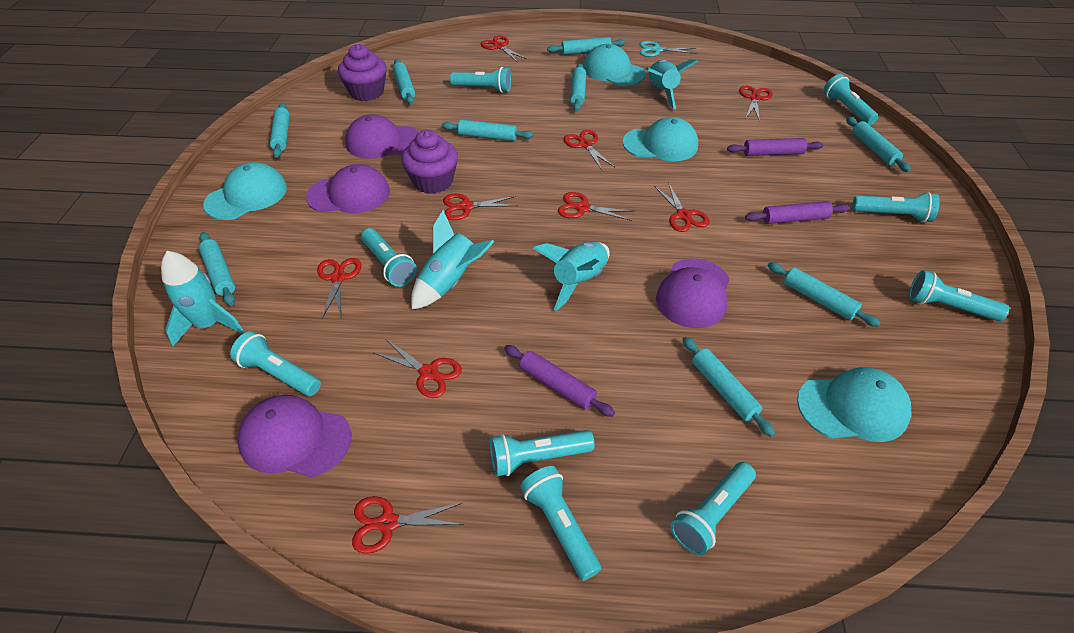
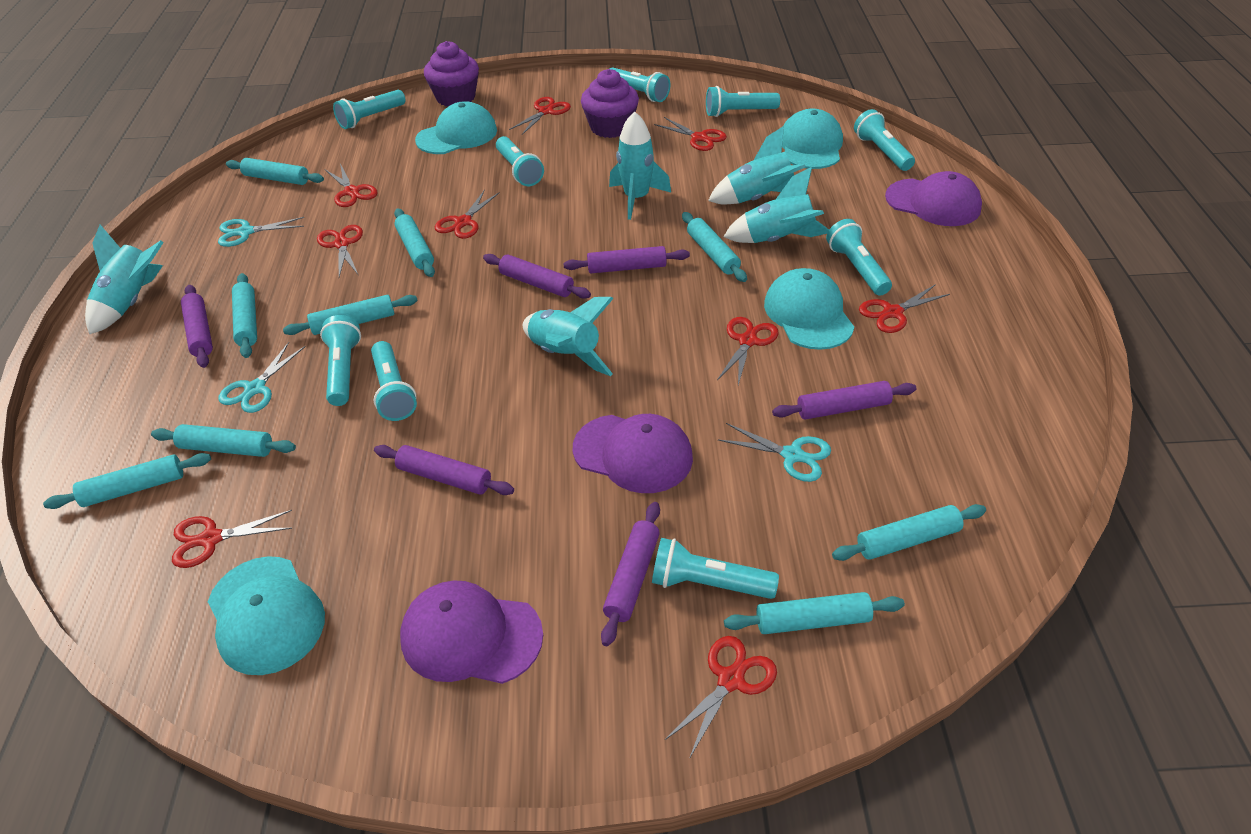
purple cap: 4 -> 3
purple rolling pin: 3 -> 6
turquoise rocket: 4 -> 5
turquoise scissors: 1 -> 3

